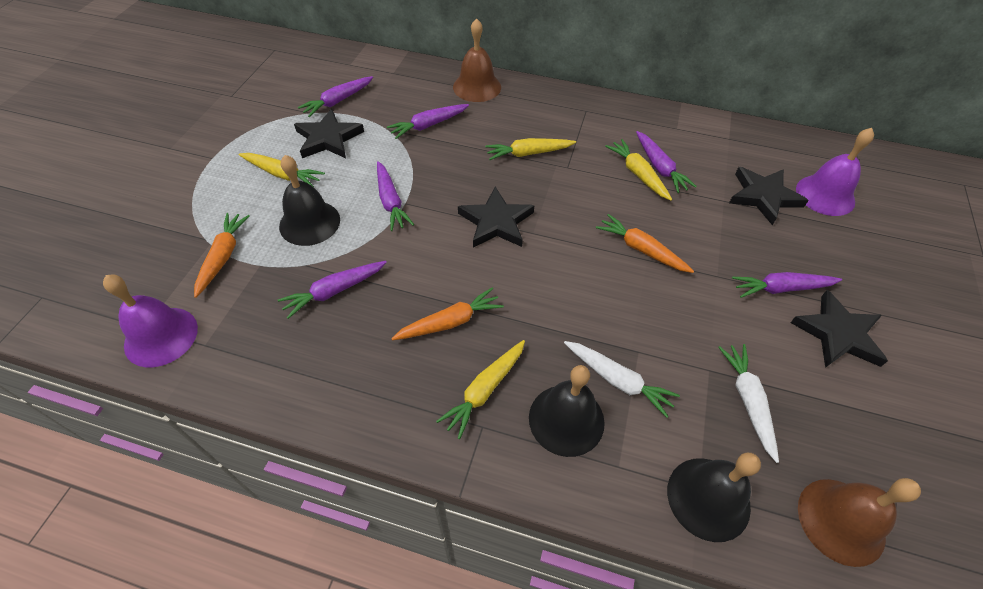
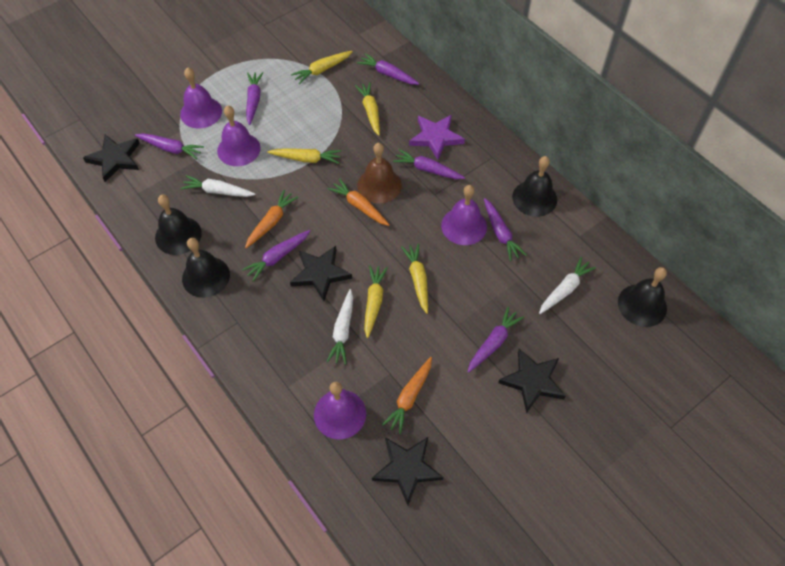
black bell: 3 -> 4
brown bell: 2 -> 1
purple bell: 2 -> 4
purple carrot: 6 -> 7
purple star: 0 -> 1
white carrot: 2 -> 3
yellow carrot: 4 -> 5

